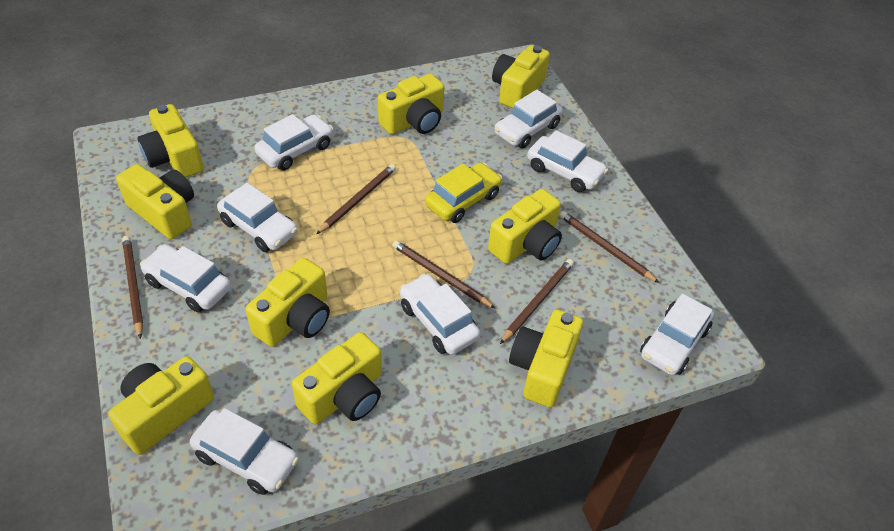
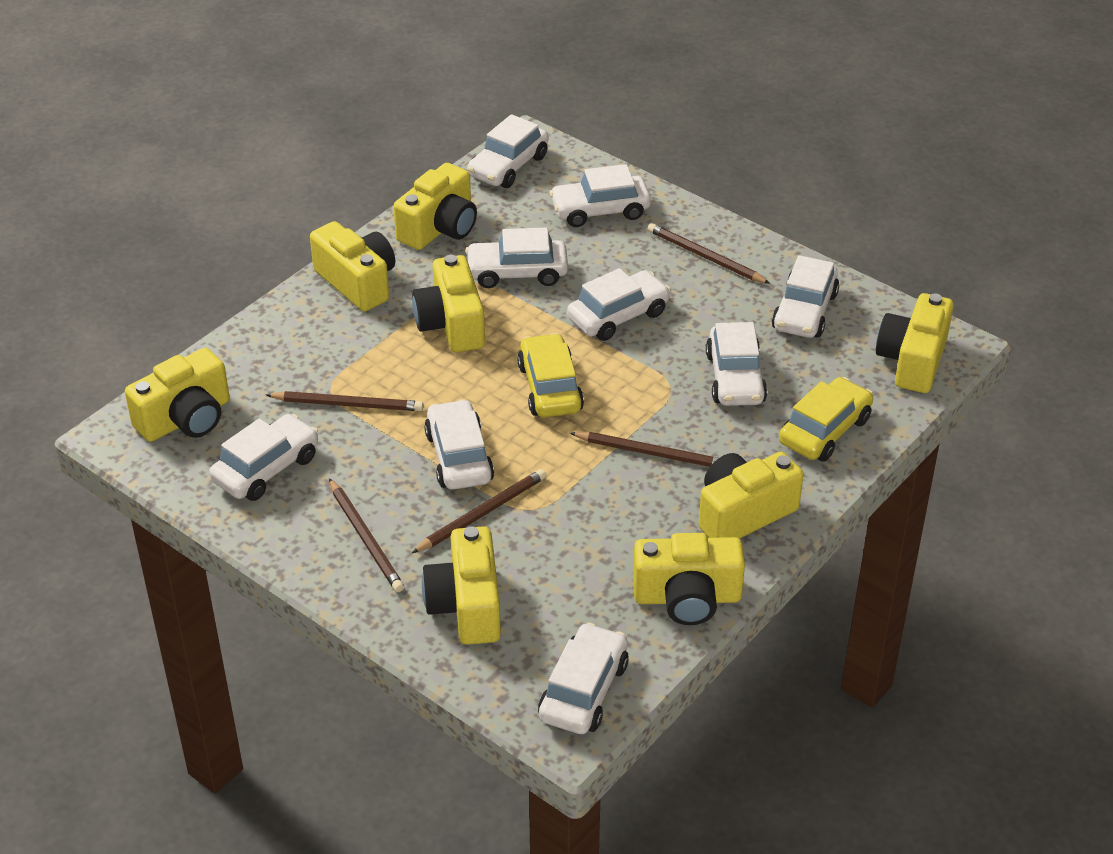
white car: 8 -> 9
yellow camera: 9 -> 8
yellow car: 1 -> 2

